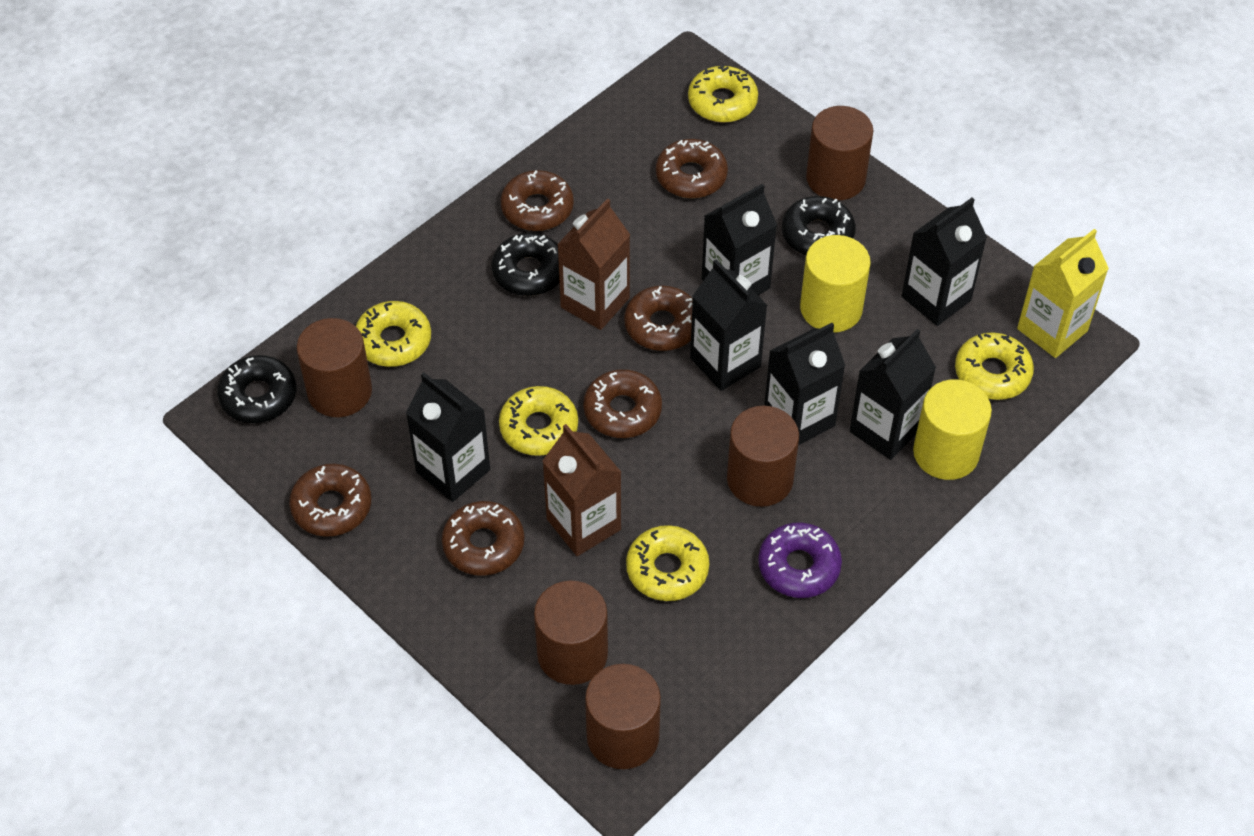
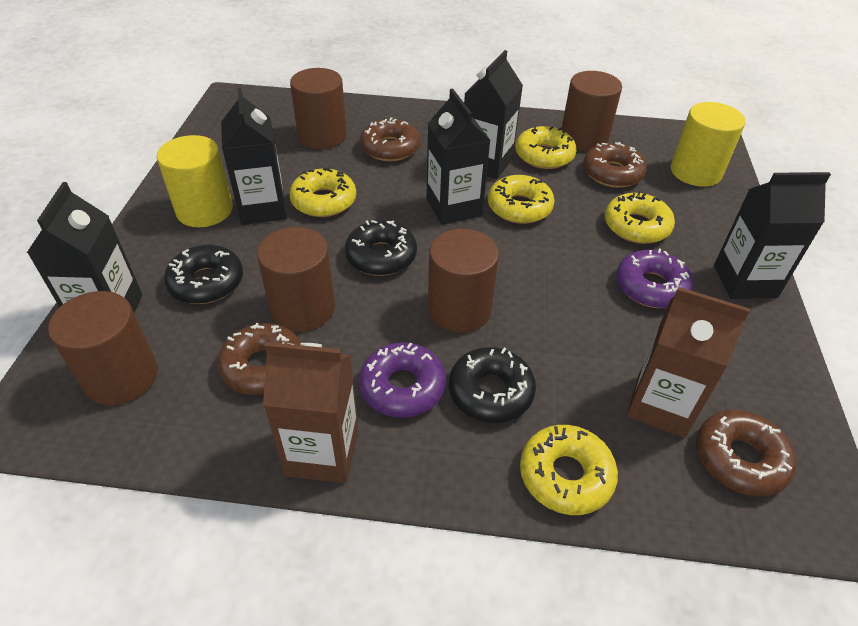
black carton: 6 -> 5
brown donut: 6 -> 4
purple donut: 1 -> 2
yellow carton: 1 -> 0

